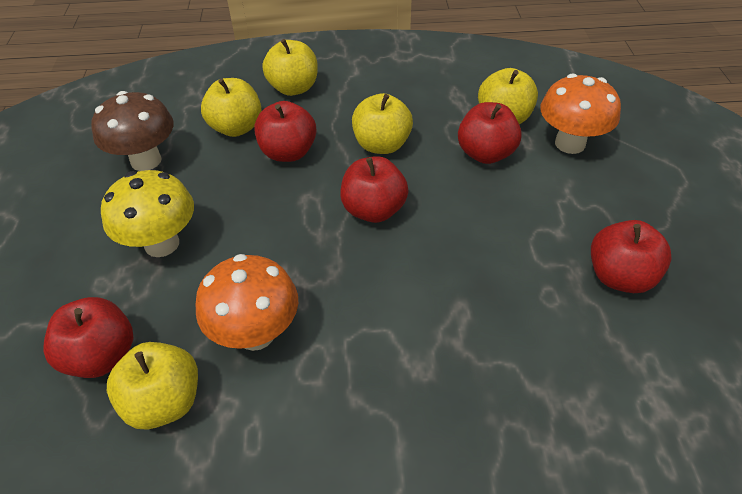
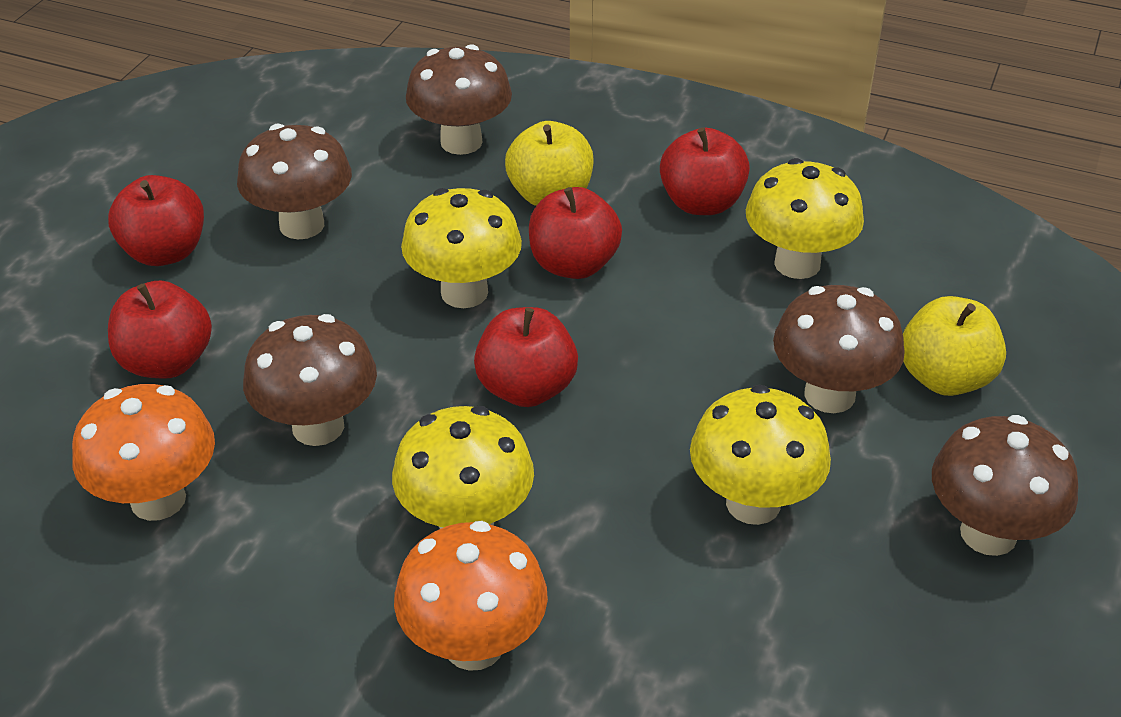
brown mushroom: 1 -> 5
yellow apple: 5 -> 2
yellow mushroom: 1 -> 4

